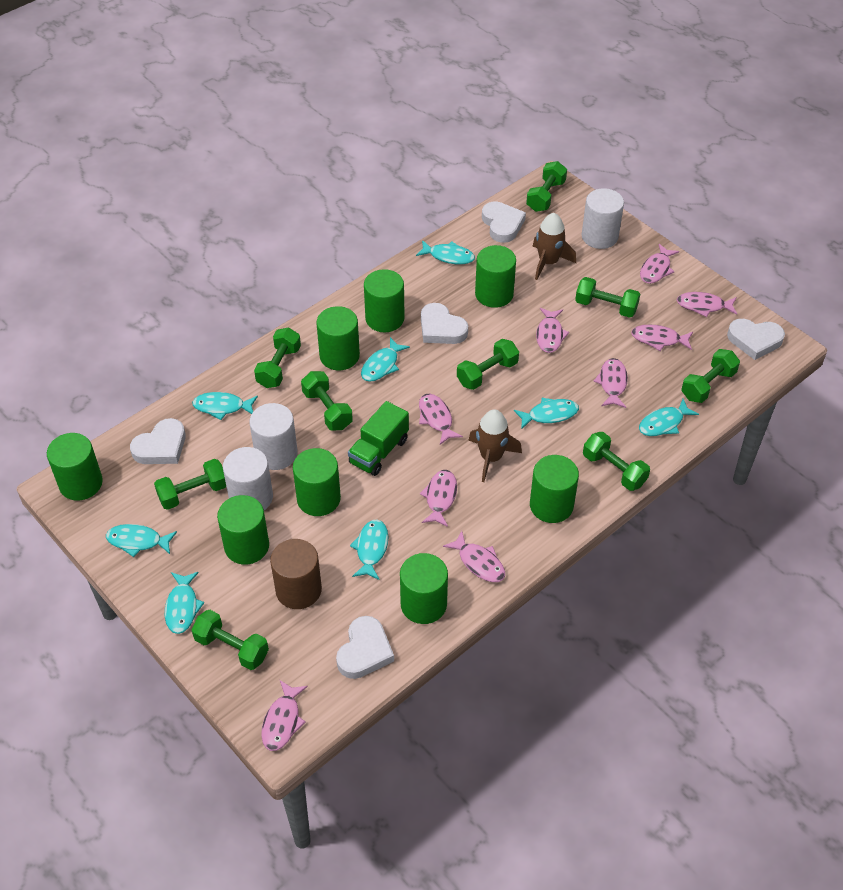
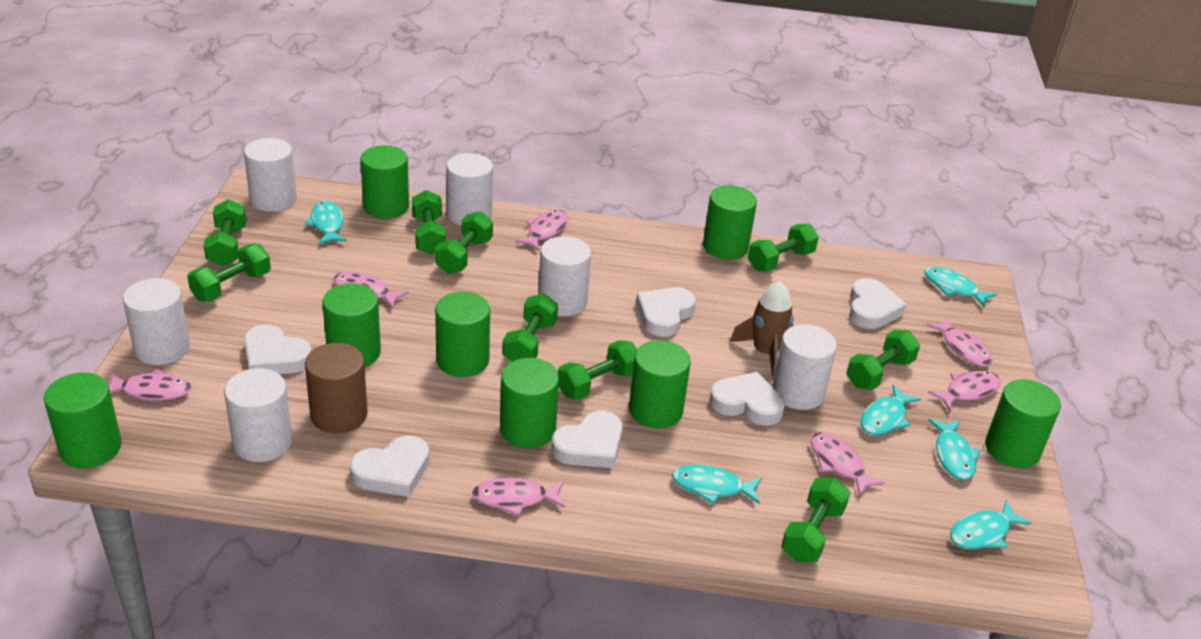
brown rocket: 2 -> 1
green truck: 1 -> 0
pink fish: 9 -> 7
turquoise fish: 8 -> 6
white cylinder: 3 -> 6
white heart: 5 -> 6

